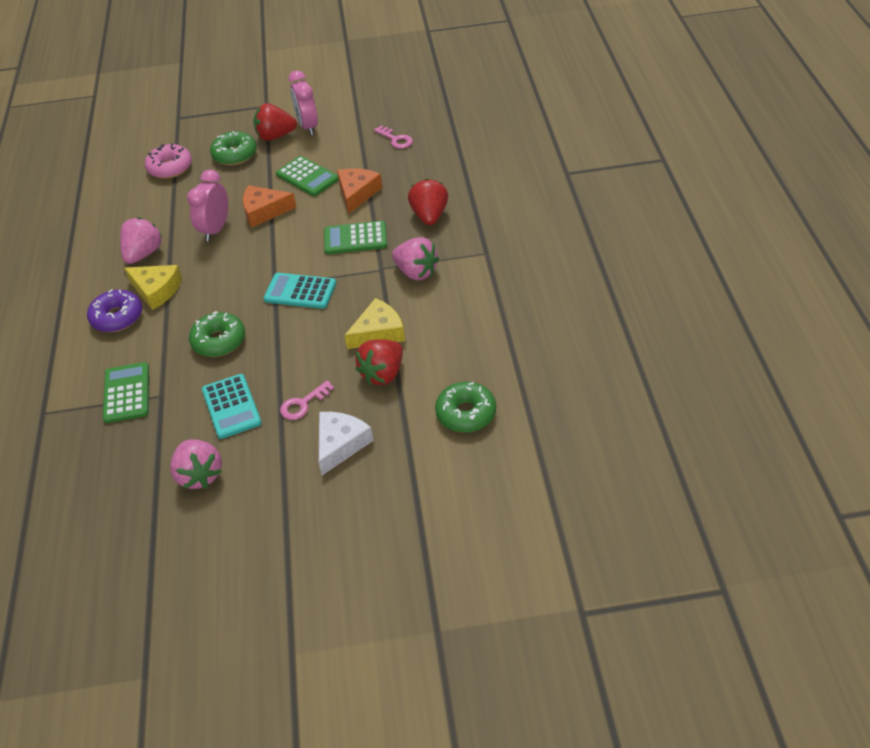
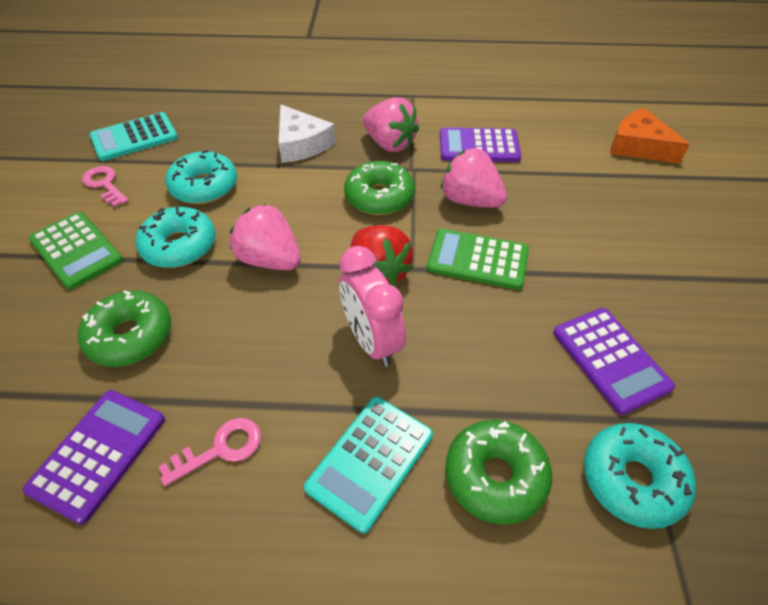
green calculator: 3 -> 2
orange cheese: 2 -> 1
pink clock: 2 -> 1
pink donut: 1 -> 0
purple calculator: 0 -> 3
purple donut: 1 -> 0
red strawberry: 3 -> 1
turquoise donut: 0 -> 3
yellow cheese: 2 -> 0

